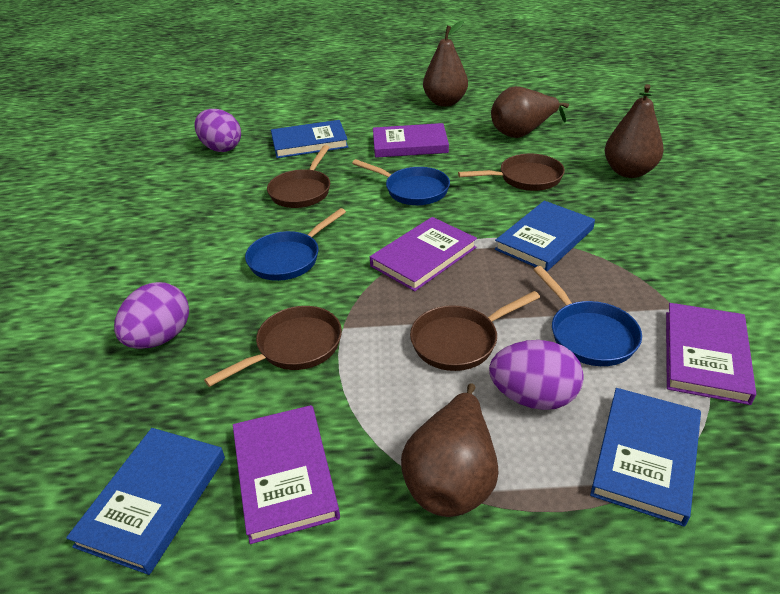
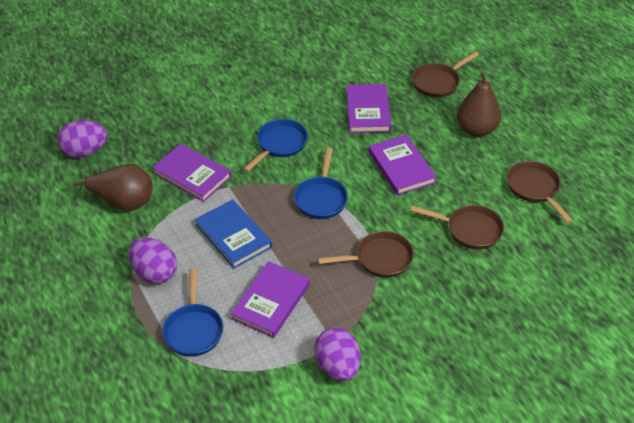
blue book: 4 -> 1
brown pear: 4 -> 2

